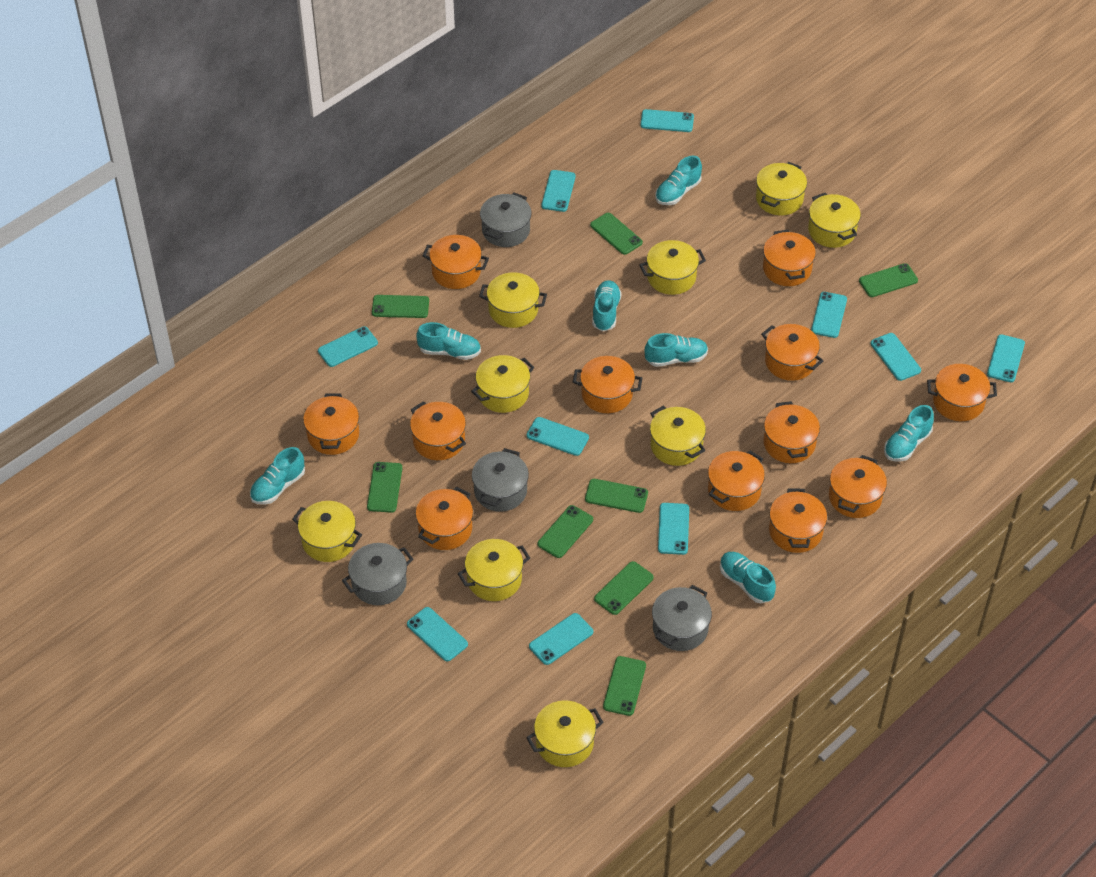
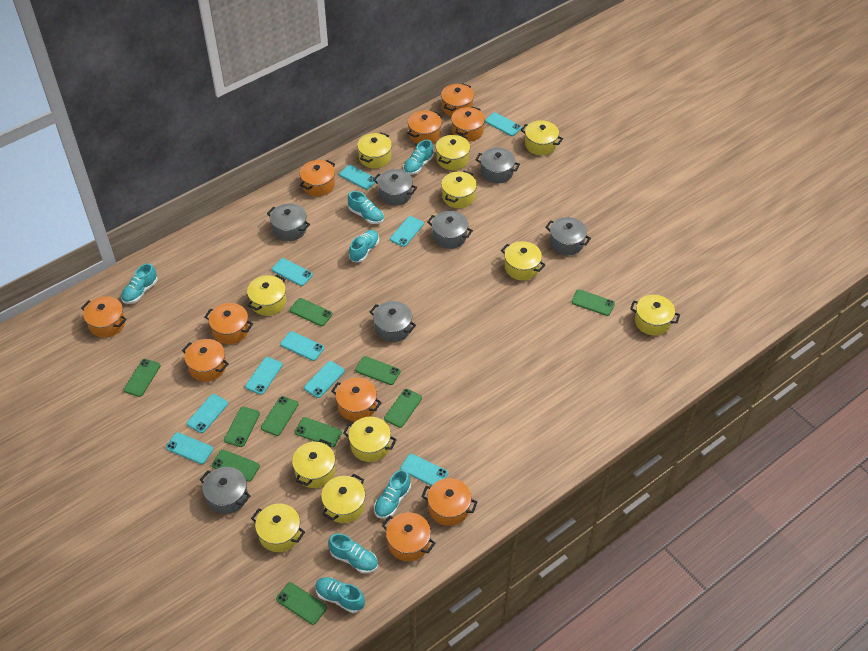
green phone: 8 -> 10
grey pot: 4 -> 7
orange pot: 12 -> 10
yellow pot: 9 -> 11

